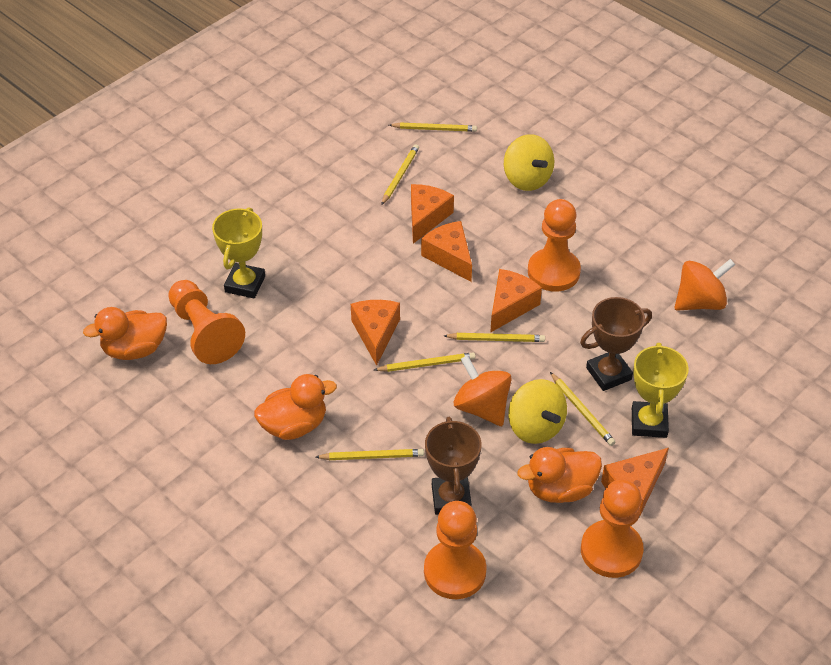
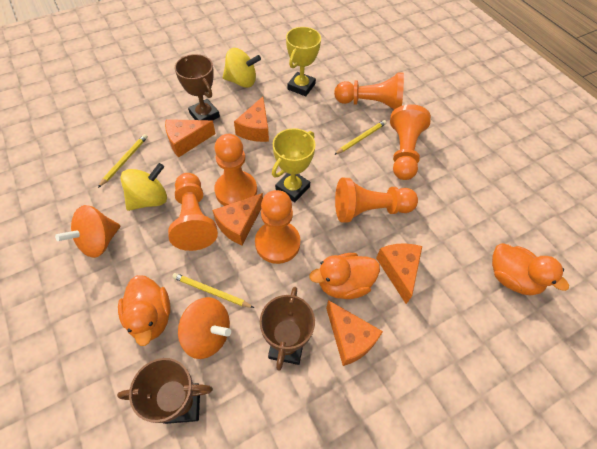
brown trophy: 2 -> 3
orange pawn: 4 -> 6
yellow pencil: 6 -> 3

